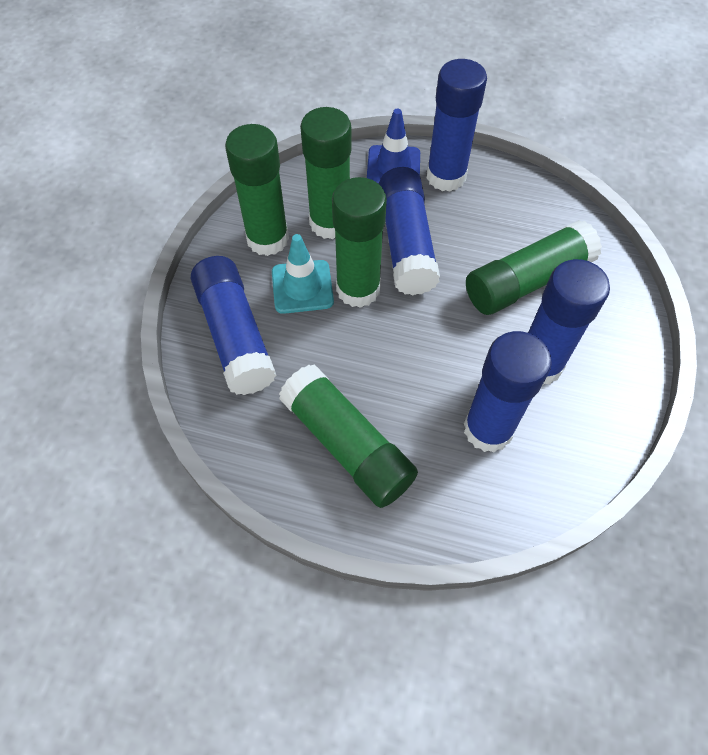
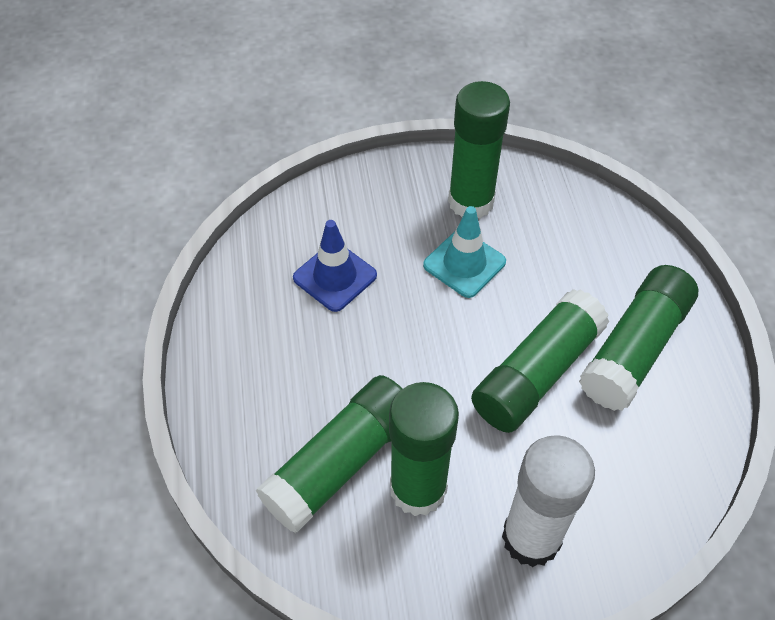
blue glue stick: 5 -> 0
white glue stick: 0 -> 1

